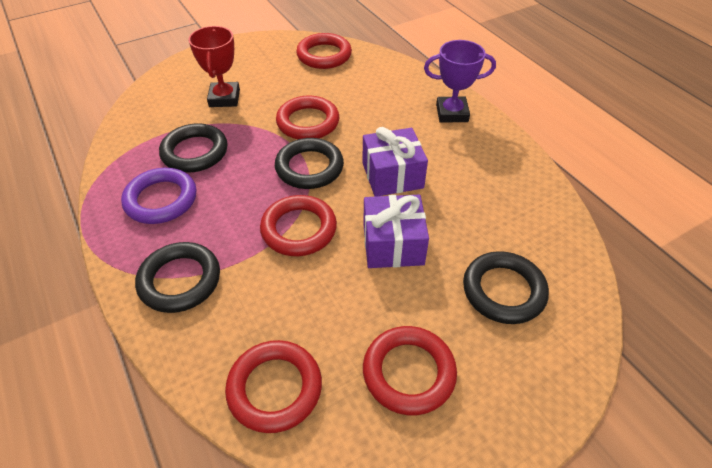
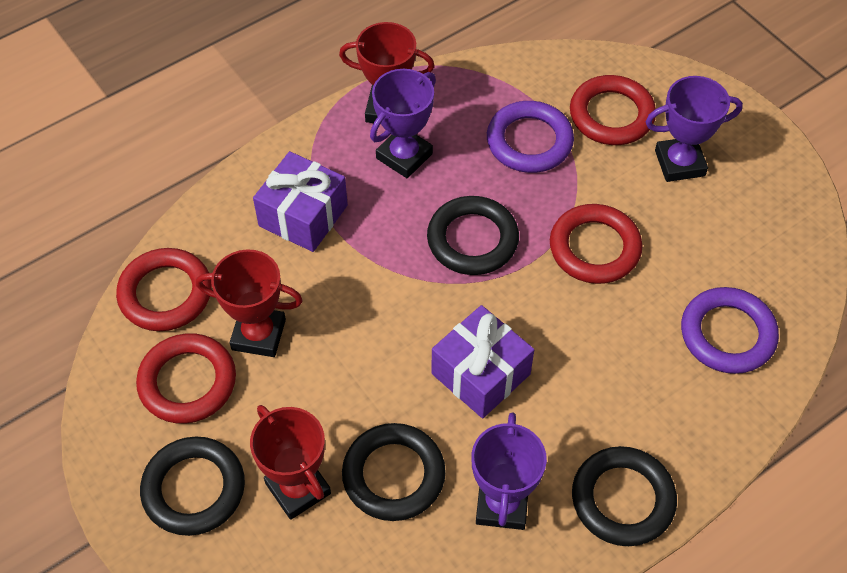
purple ring: 1 -> 2
purple trophy: 1 -> 3
red ring: 5 -> 4
red trophy: 1 -> 3

